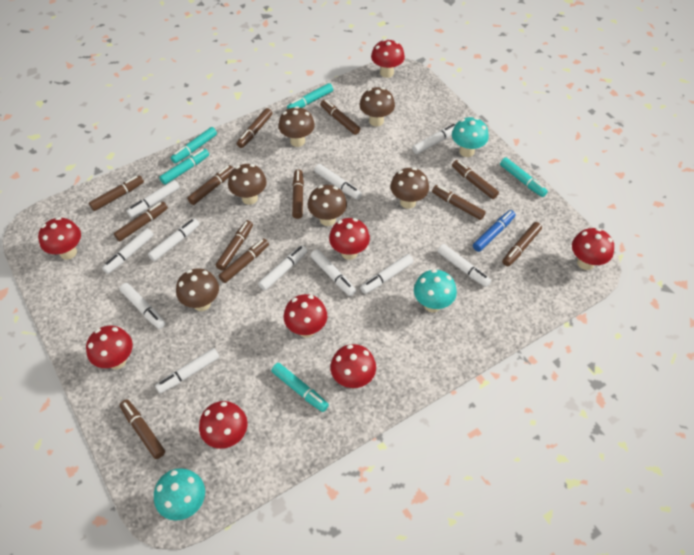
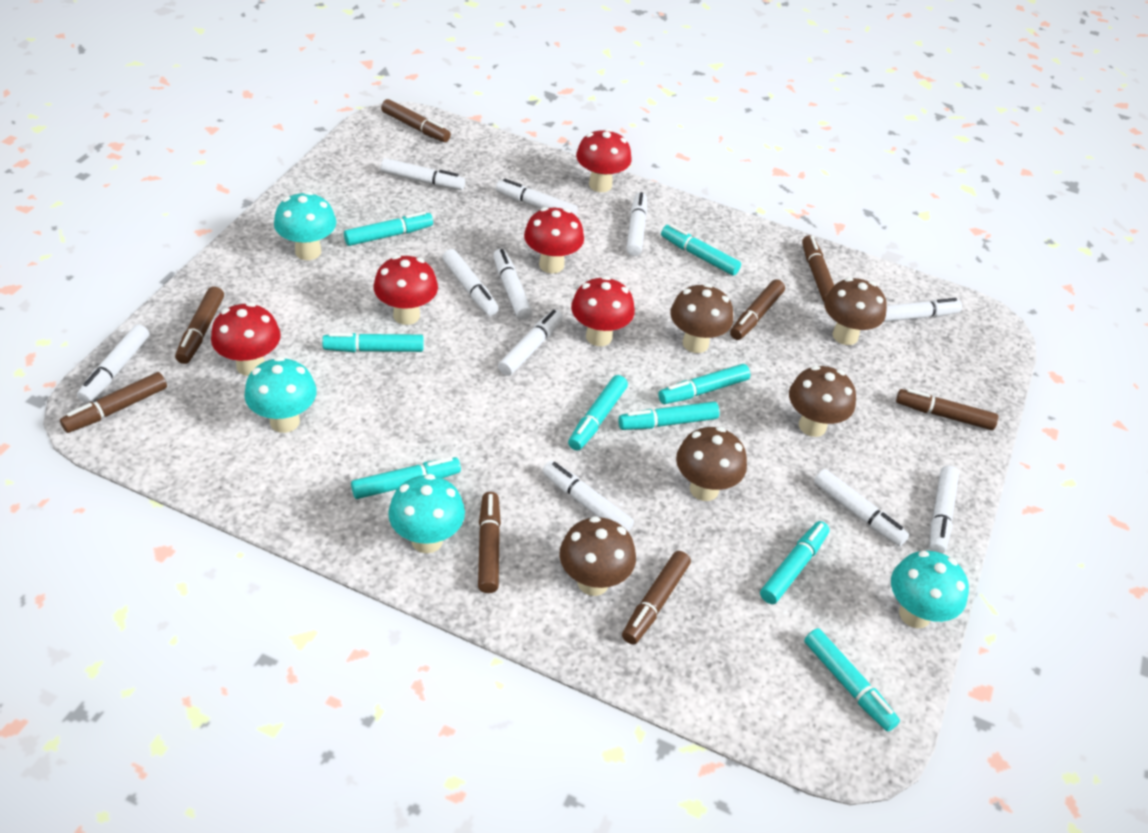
blue marker: 1 -> 0
brown marker: 12 -> 8
brown mushroom: 6 -> 5
red mushroom: 8 -> 5
turquoise marker: 5 -> 9
turquoise mushroom: 3 -> 4

